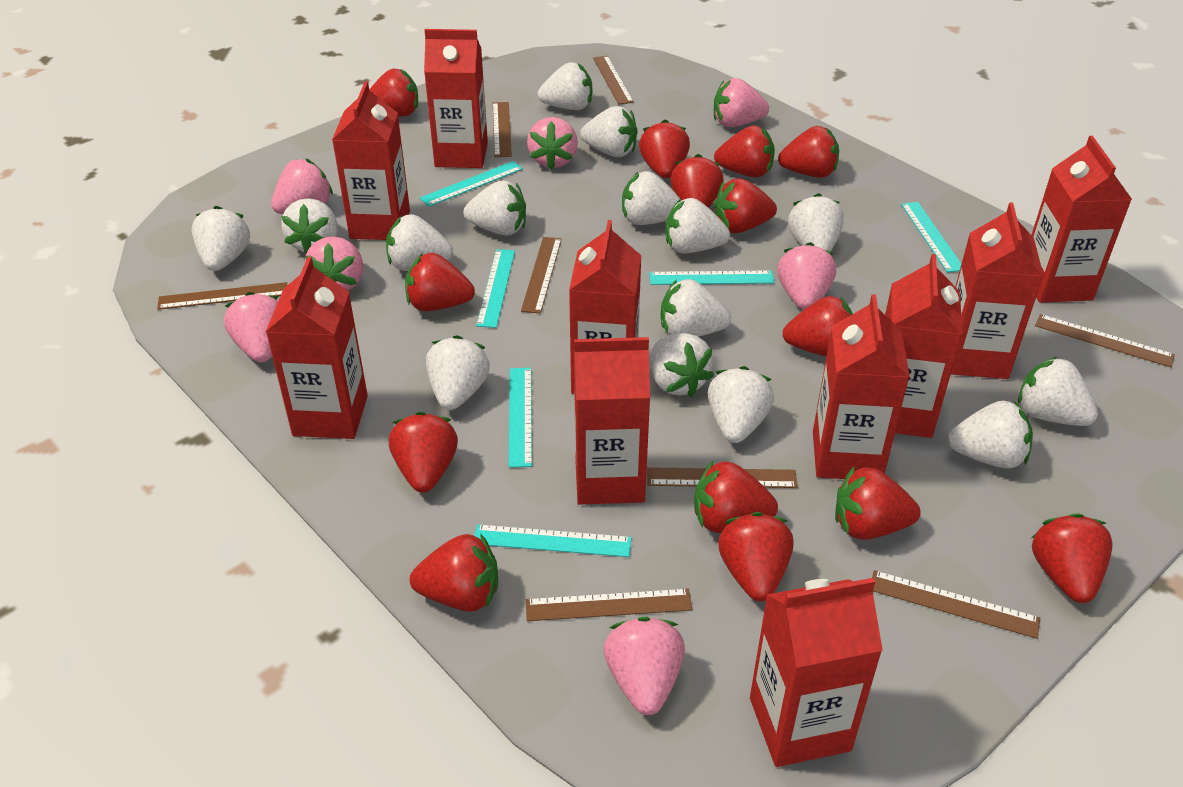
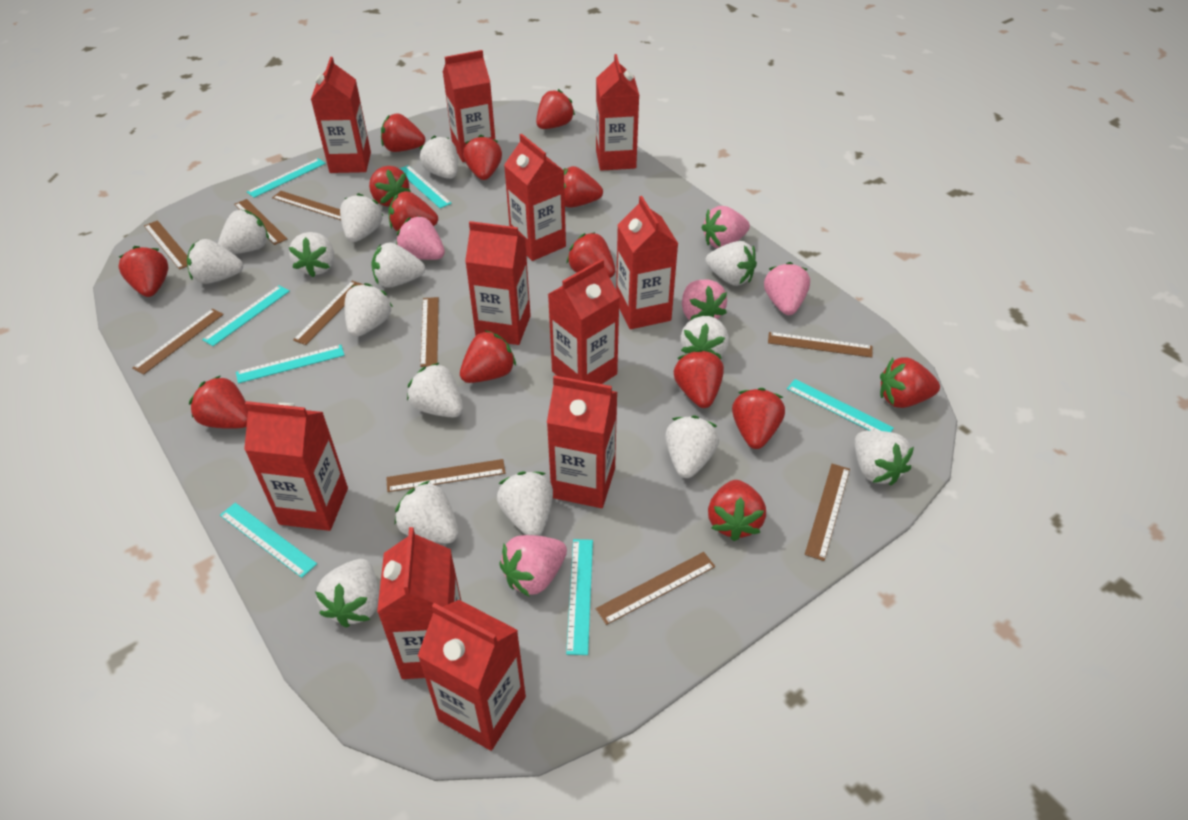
brown ruler: 8 -> 10
pink strawberry: 7 -> 5
red carton: 10 -> 11
turquoise ruler: 6 -> 7

